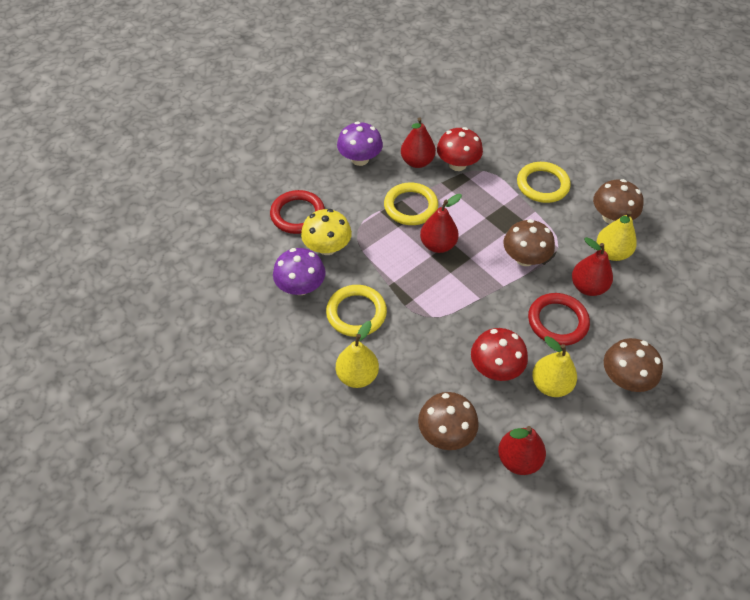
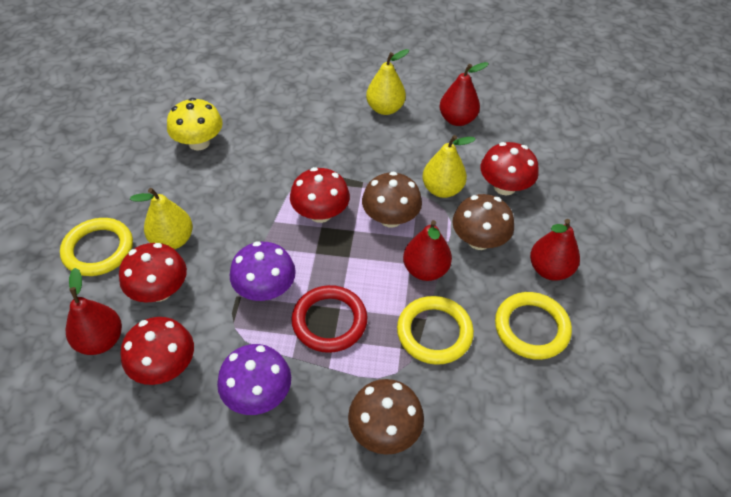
brown mushroom: 4 -> 3
red mushroom: 2 -> 4
red ring: 2 -> 1

